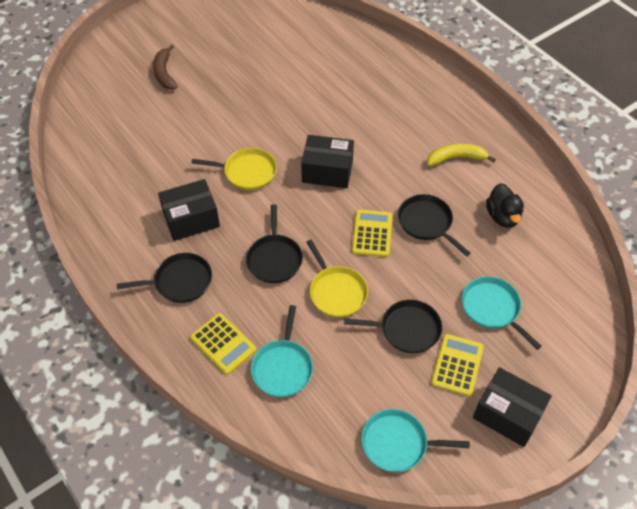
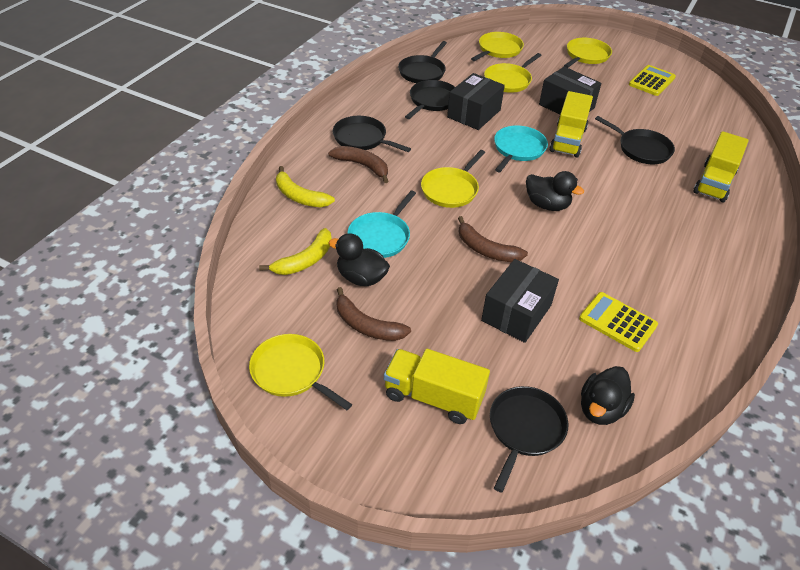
black duck: 1 -> 3
black pan: 4 -> 5
brown banana: 1 -> 3
turquoise pan: 3 -> 2
yellow banana: 1 -> 2
yellow calculator: 3 -> 2
yellow pan: 2 -> 5
yellow truck: 0 -> 3

